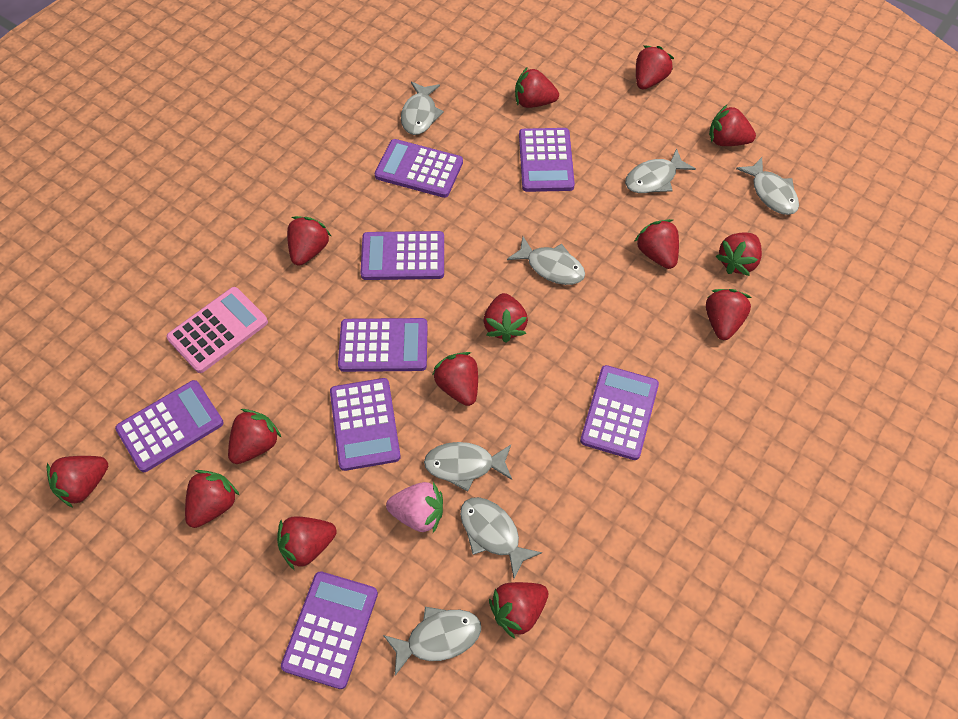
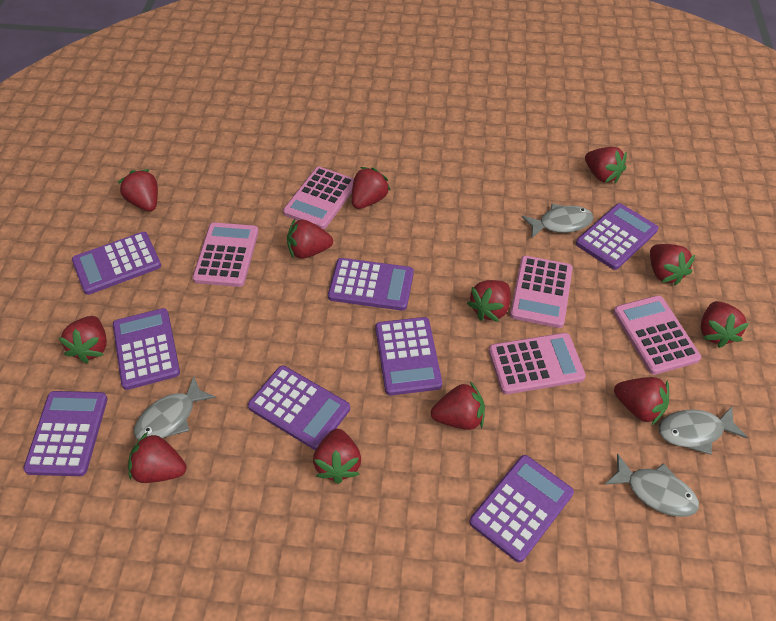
grey fish: 7 -> 4
pink calculator: 1 -> 5
pink strawberry: 1 -> 0
red strawberry: 14 -> 12

